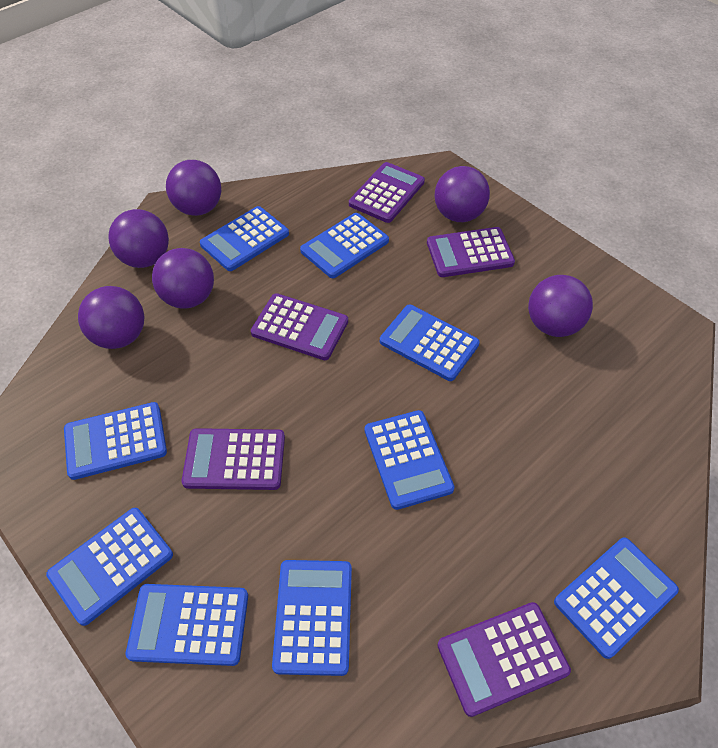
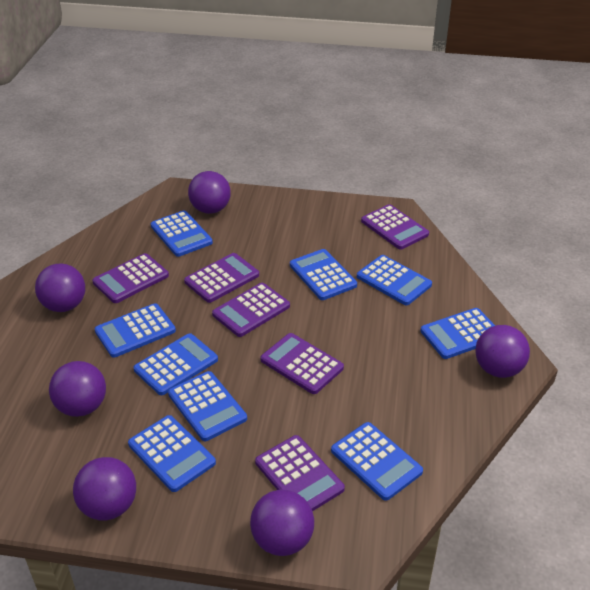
purple calculator: 5 -> 6

